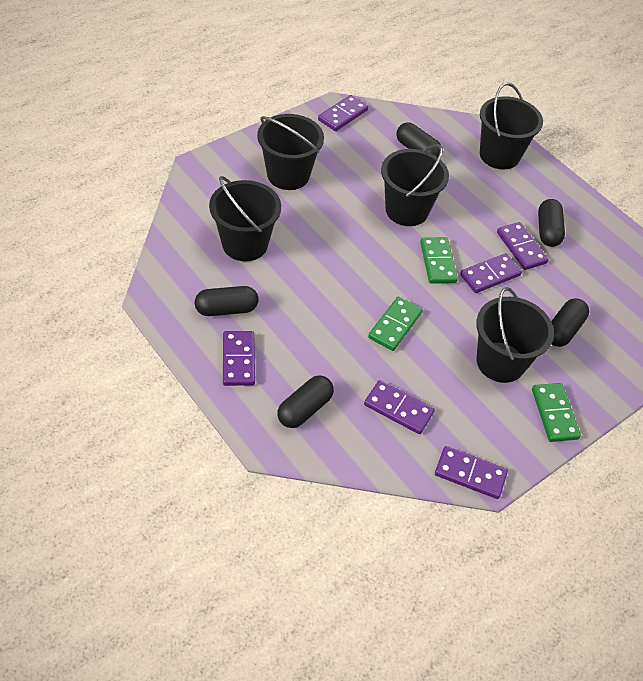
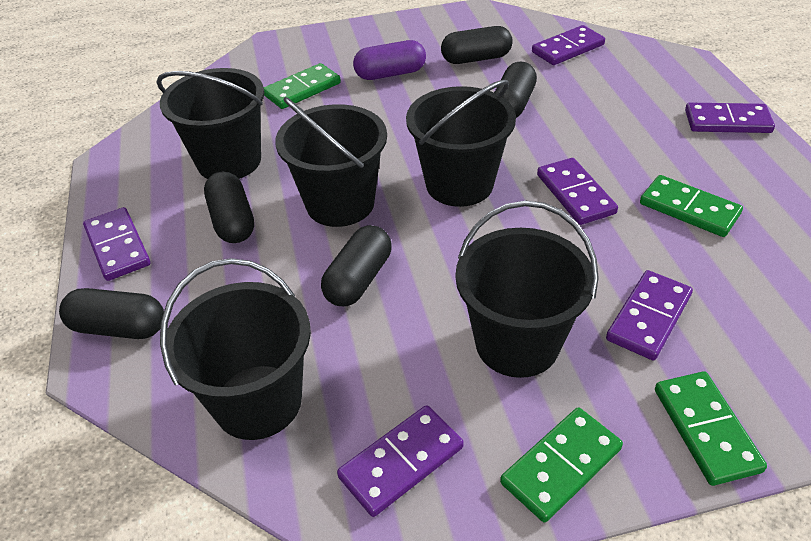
green domino: 3 -> 4
purple capsule: 0 -> 1

